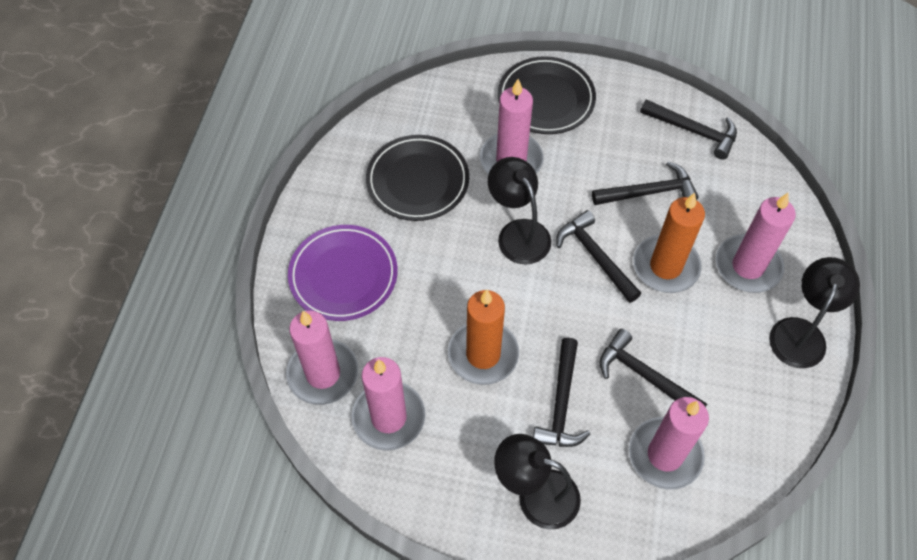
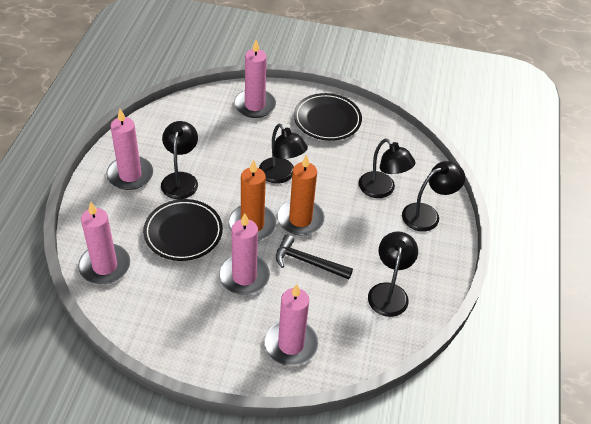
black hammer: 5 -> 1
black lamp: 3 -> 5
purple plate: 1 -> 0

